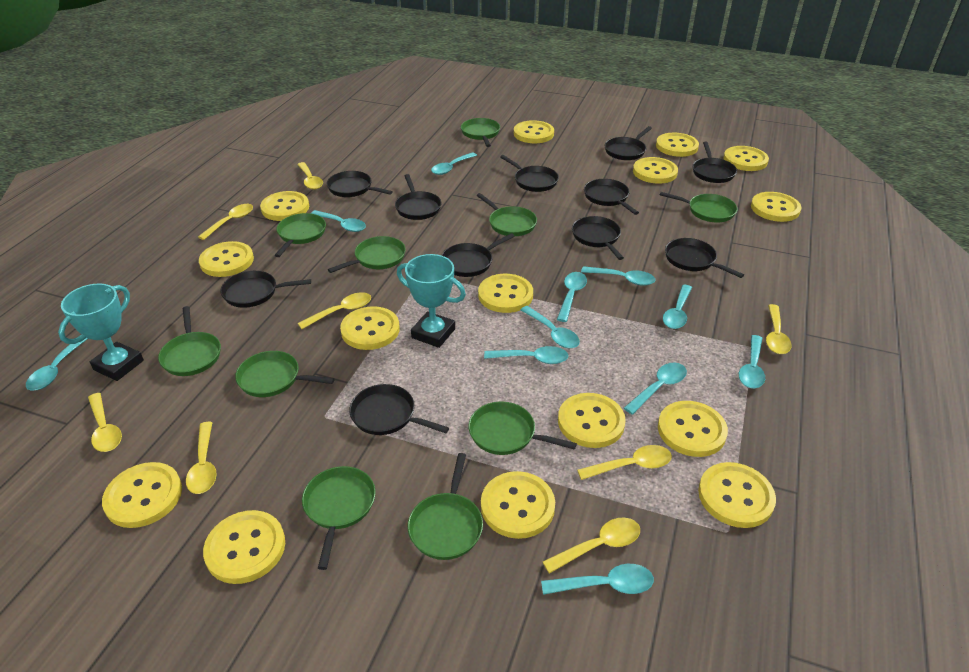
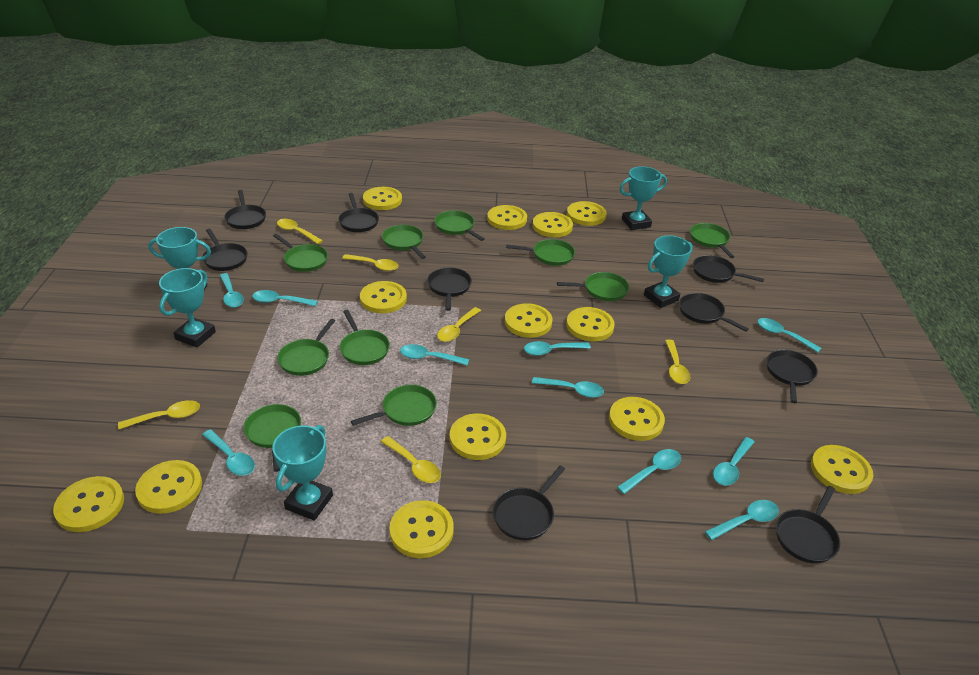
black pan: 11 -> 9
turquoise spoon: 11 -> 10
turquoise trophy: 2 -> 5
yellow button: 15 -> 13
yellow spoon: 8 -> 6

